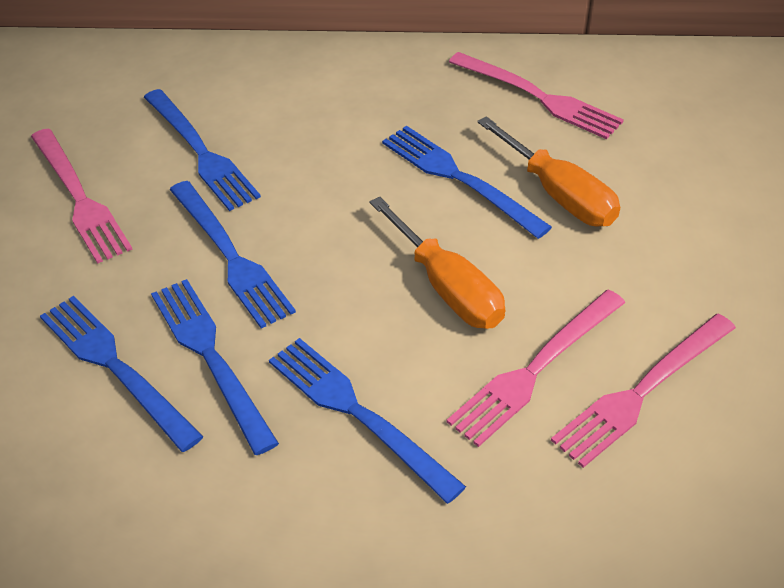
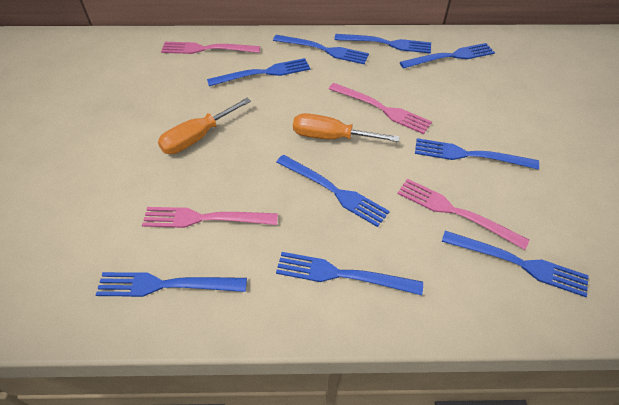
blue fork: 6 -> 9

